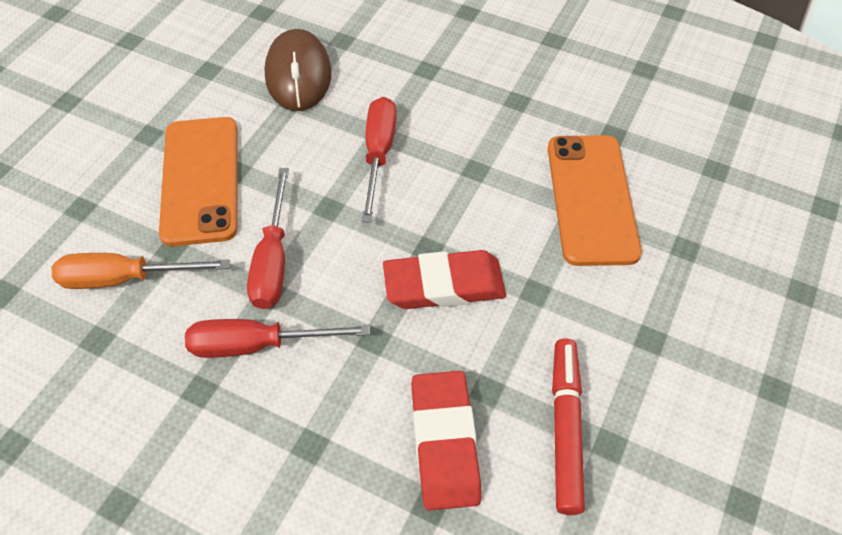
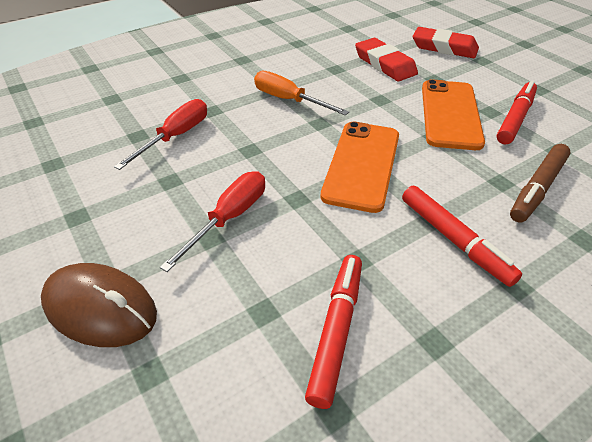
brown marker: 0 -> 1
red marker: 1 -> 3
red screwdriver: 3 -> 2

